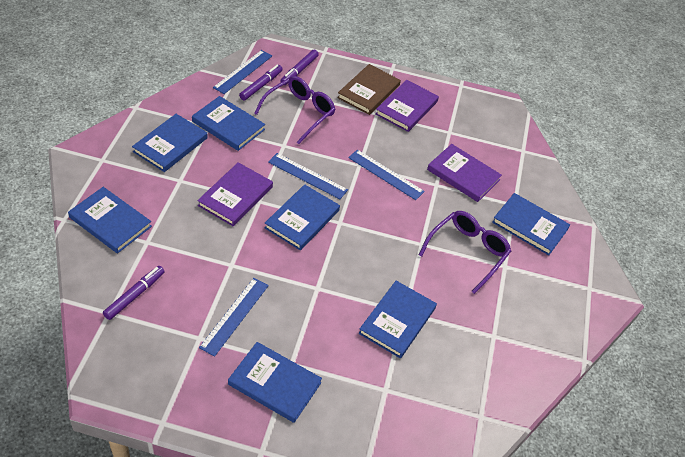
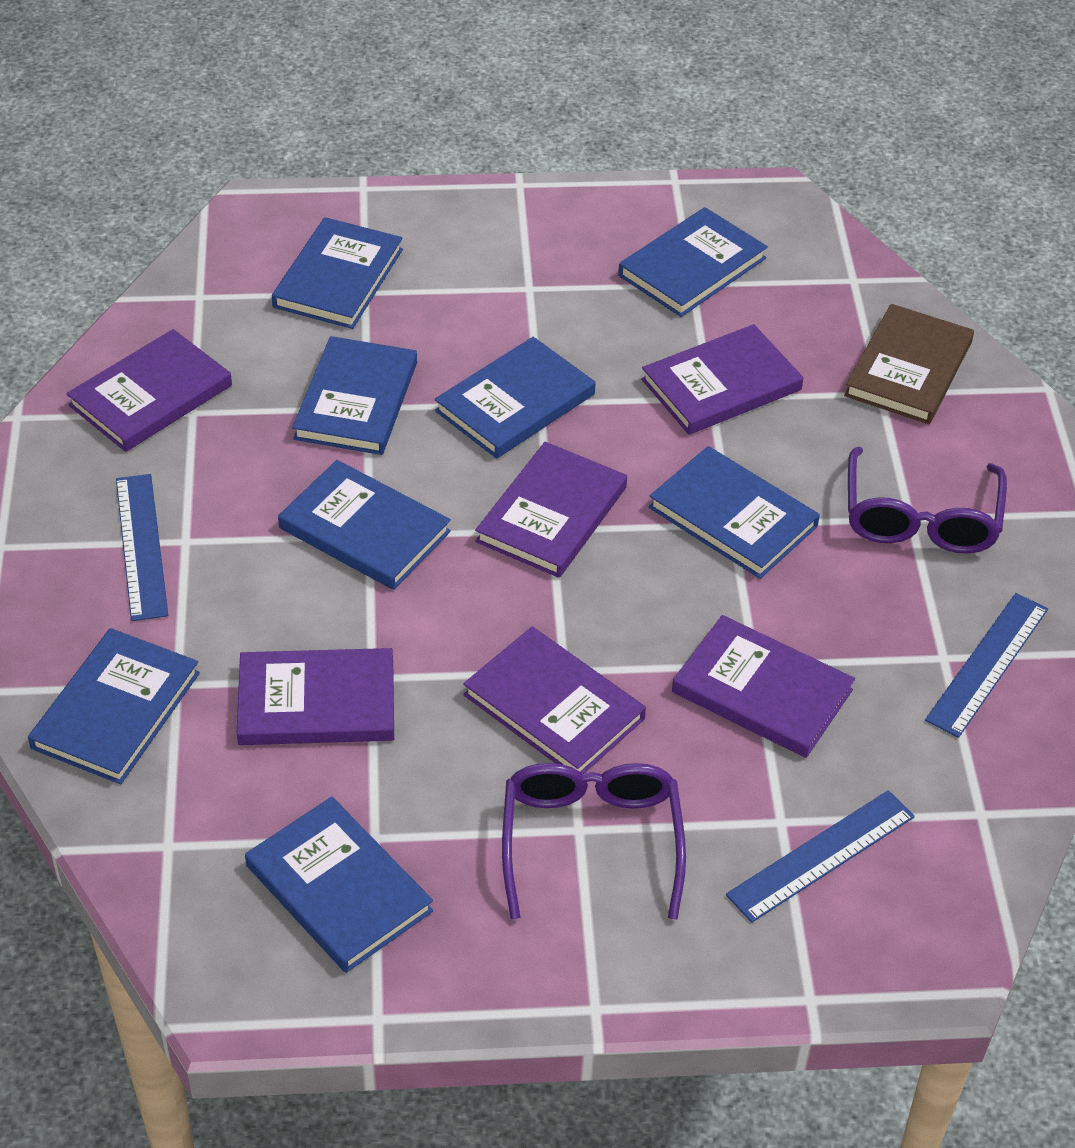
blue book: 7 -> 8
blue ruler: 4 -> 3
purple book: 3 -> 6
purple marker: 3 -> 0

